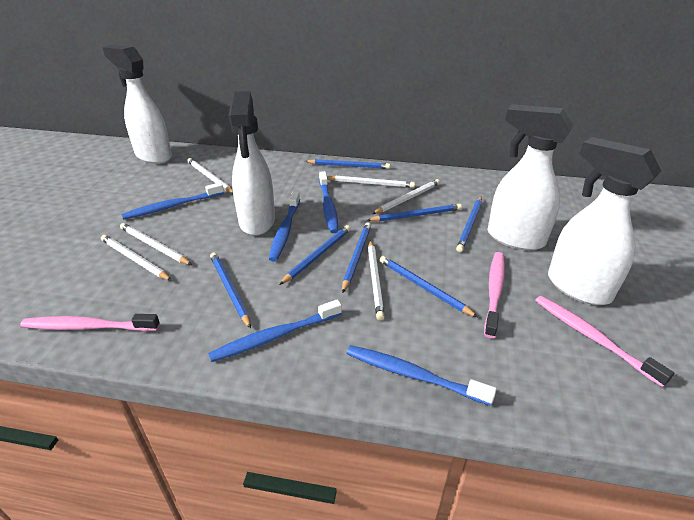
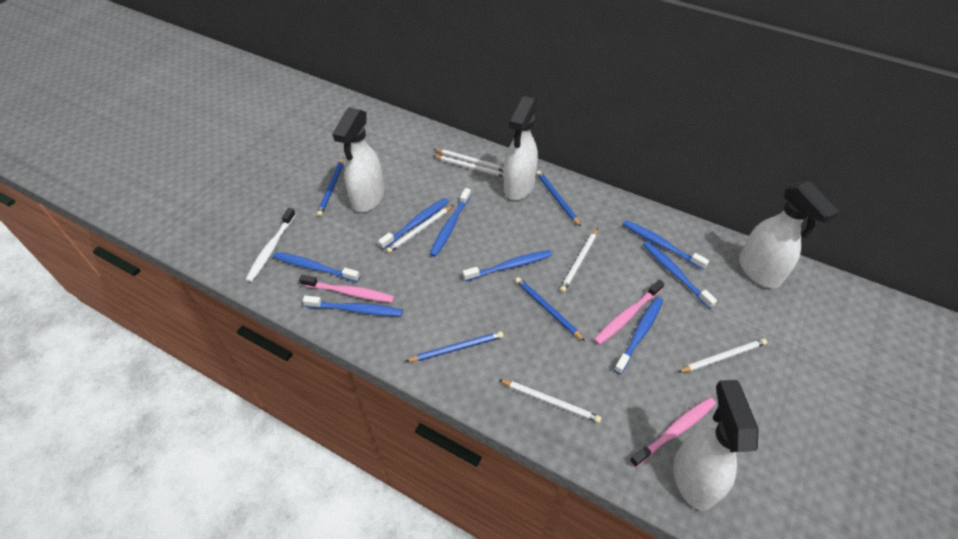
blue pencil: 7 -> 4
blue toothbrush: 5 -> 8
white toothbrush: 0 -> 1

